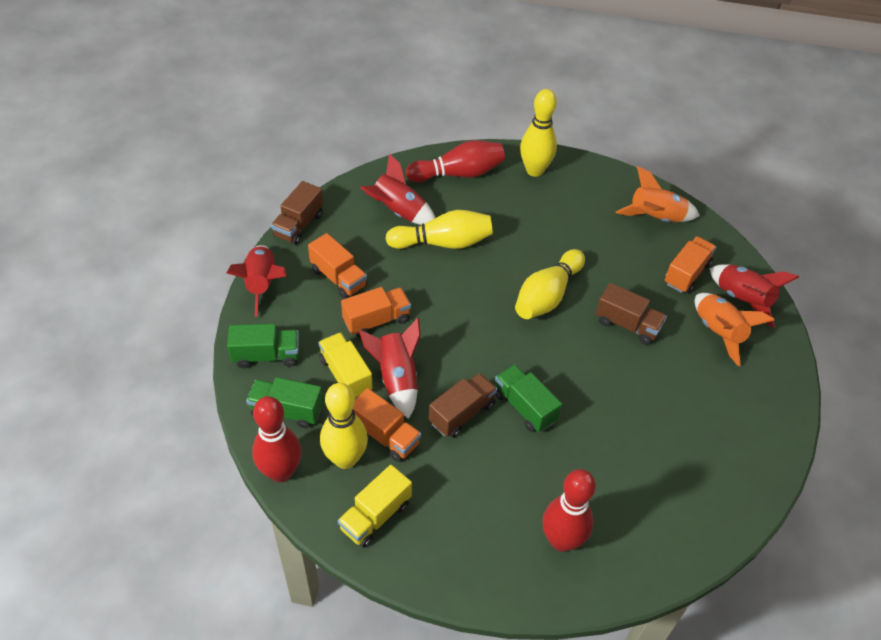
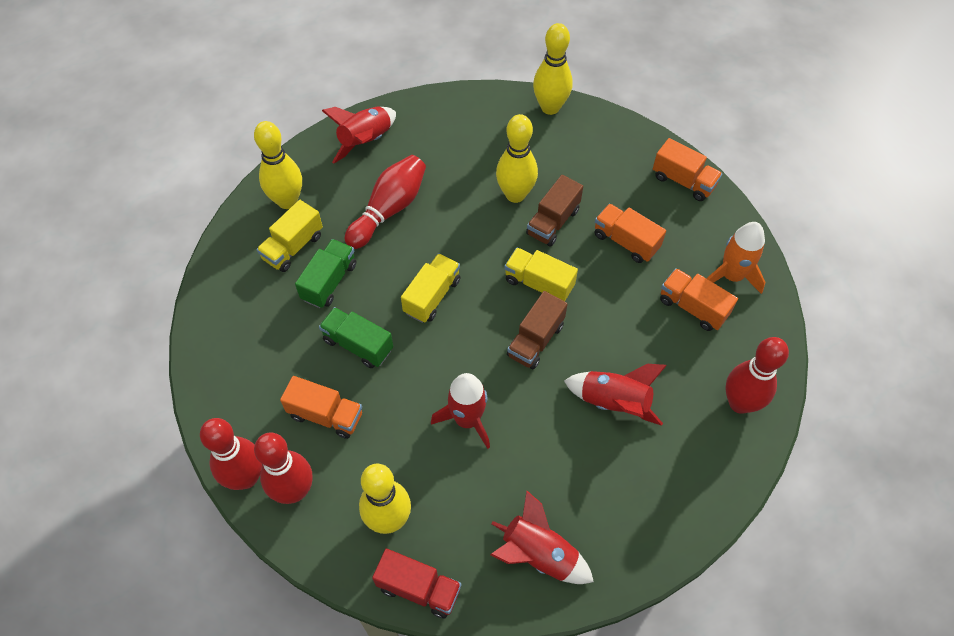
brown truck: 3 -> 2
green truck: 3 -> 2
orange rocket: 2 -> 1
red bowling pin: 3 -> 4
red truck: 0 -> 1
yellow truck: 2 -> 3

